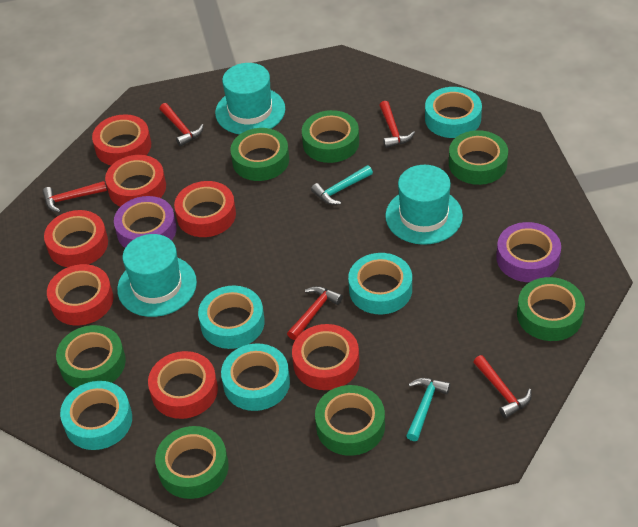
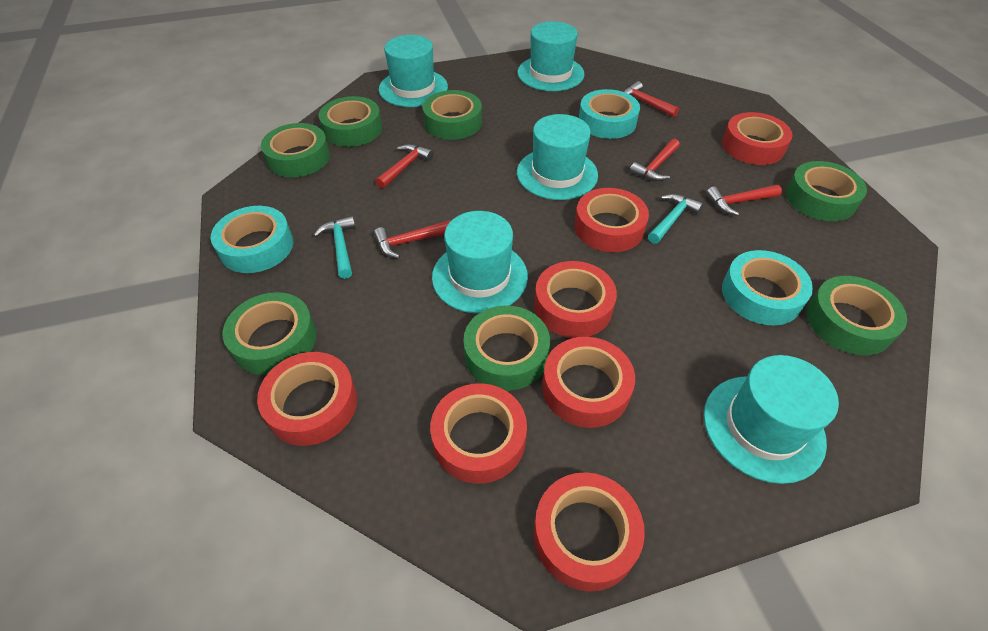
purple tape: 2 -> 0
turquoise hat: 3 -> 5
turquoise tape: 5 -> 3

